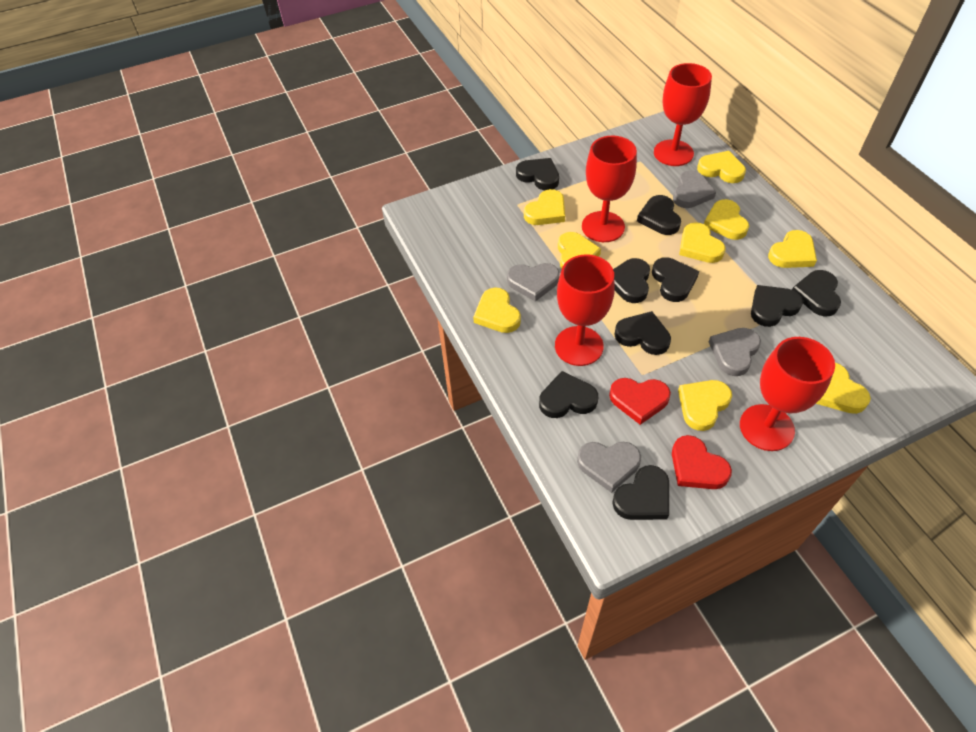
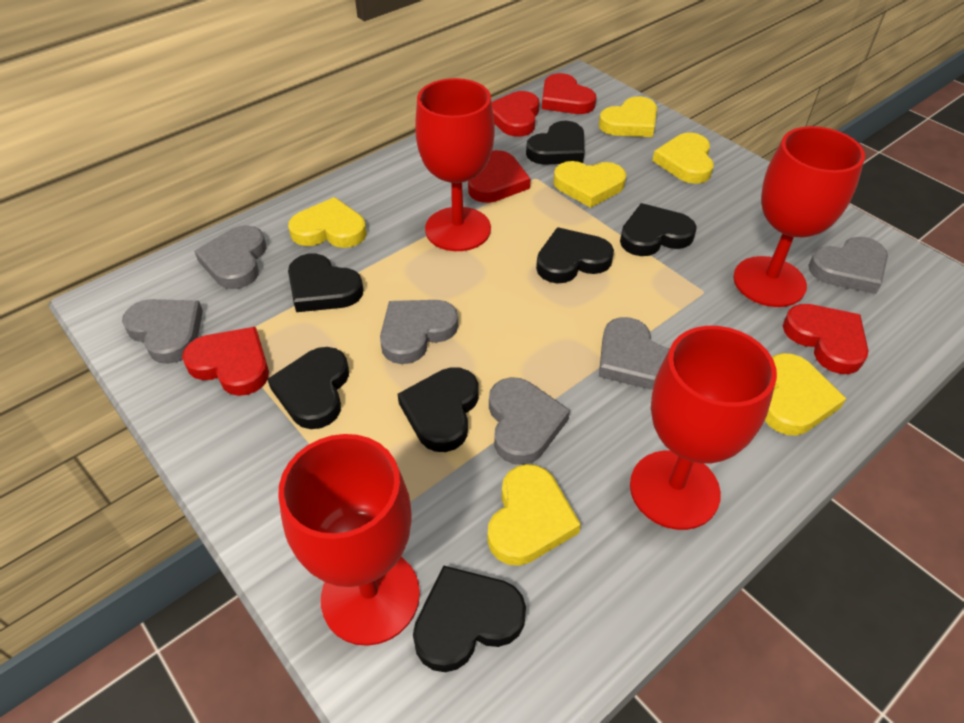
black heart: 9 -> 7
grey heart: 4 -> 6
red heart: 2 -> 5
yellow heart: 9 -> 6

